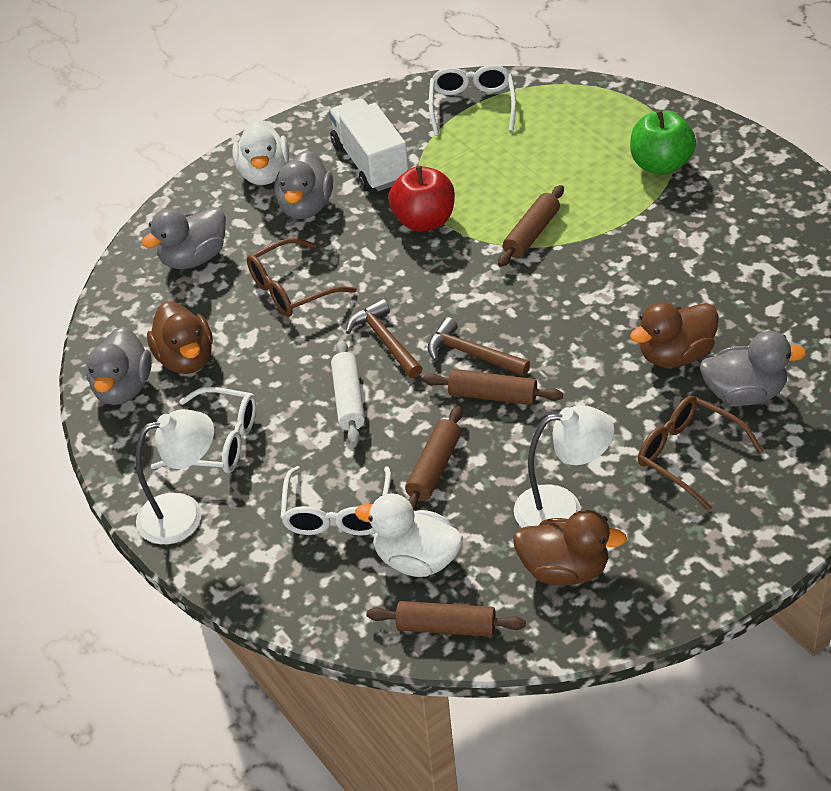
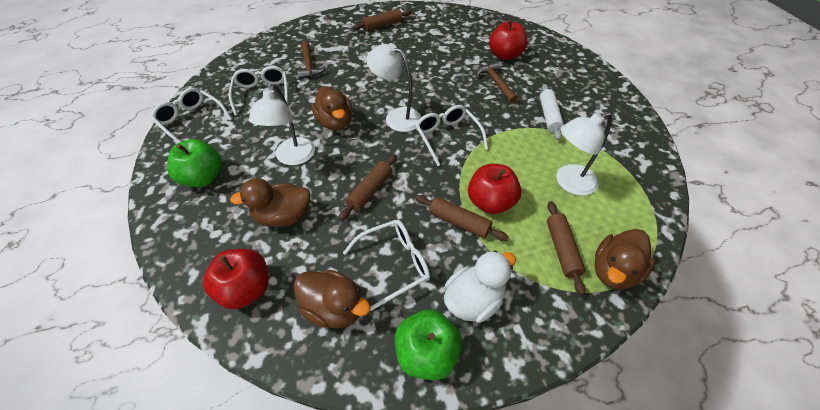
brown duck: 3 -> 4
brown glasses: 2 -> 0
green apple: 1 -> 2
grey duck: 4 -> 0
red apple: 1 -> 3
white duck: 2 -> 1
white glasses: 3 -> 4
white lamp: 2 -> 3
white truck: 1 -> 0

